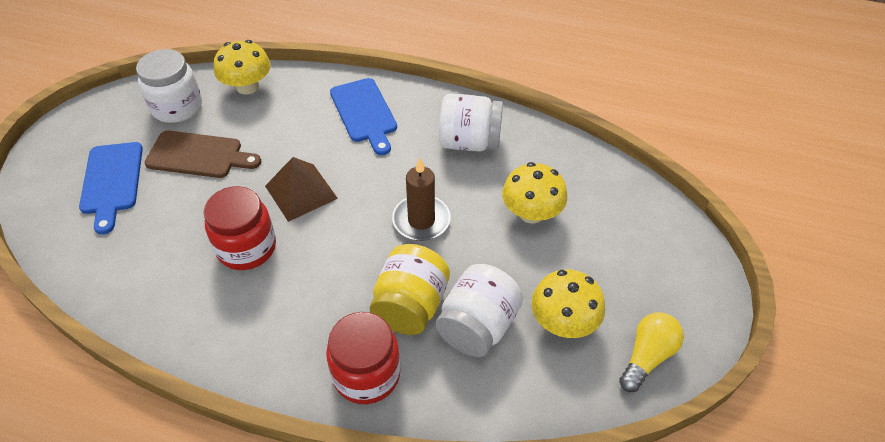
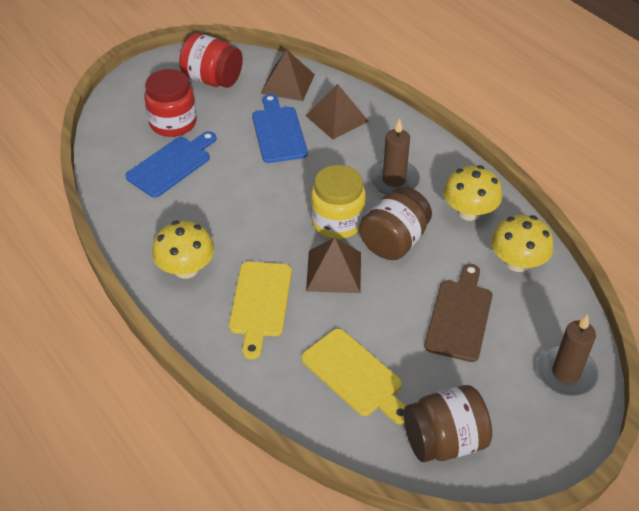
brown candle: 1 -> 2
brown jar: 0 -> 2
brown pyramid: 1 -> 3
white jar: 3 -> 0
yellow cutting board: 0 -> 2
yellow light bulb: 1 -> 0

